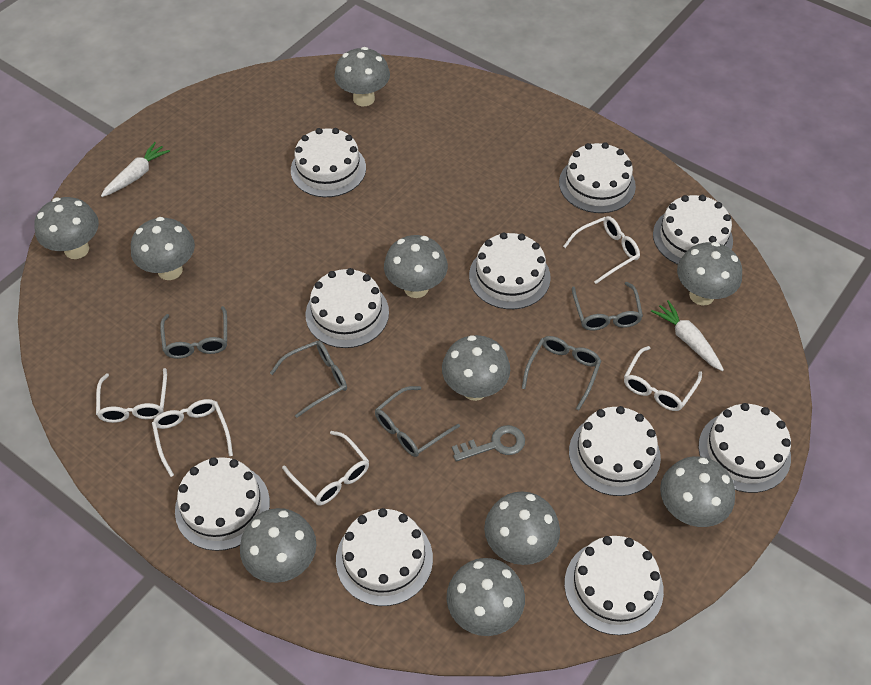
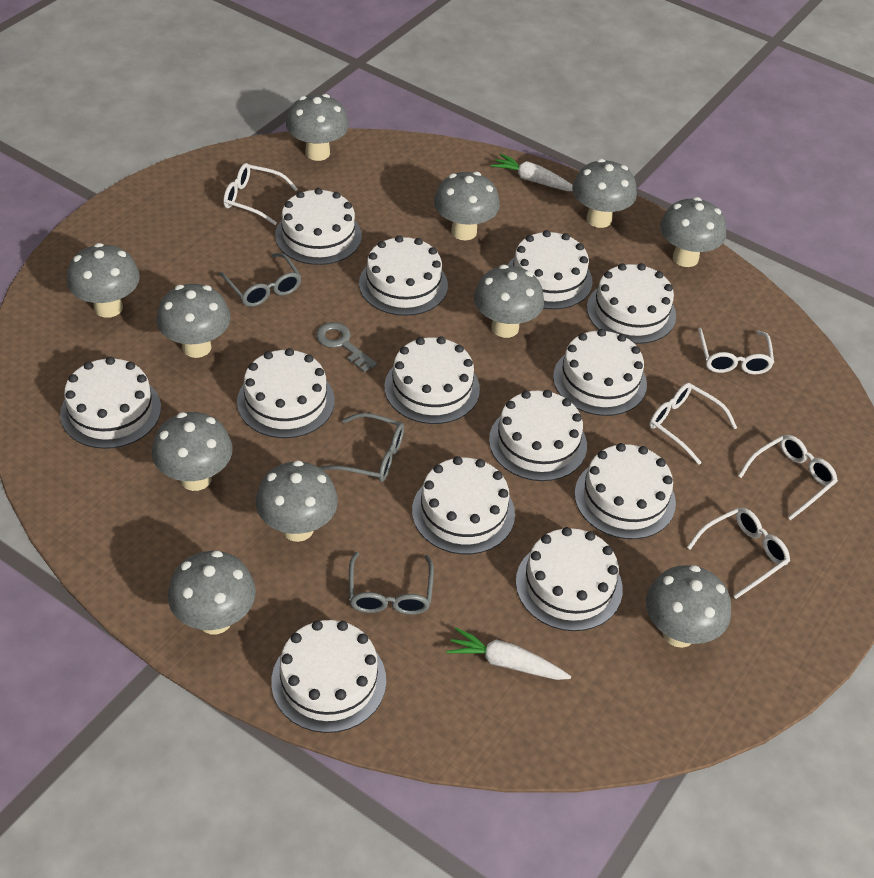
grey glasses: 5 -> 3
grey mushroom: 10 -> 11
white cake: 10 -> 13

